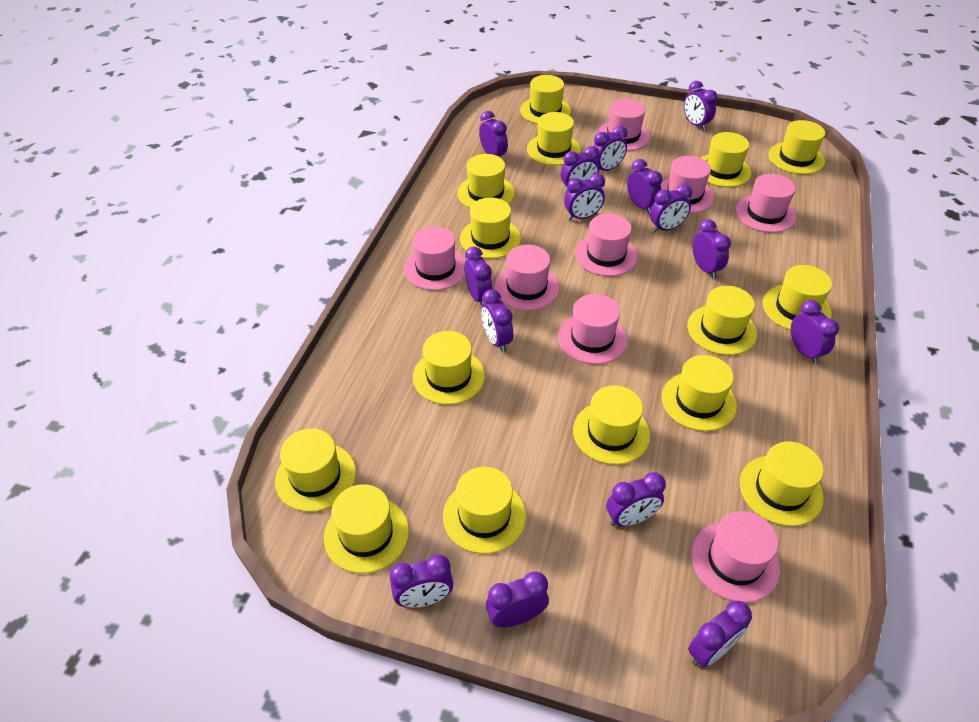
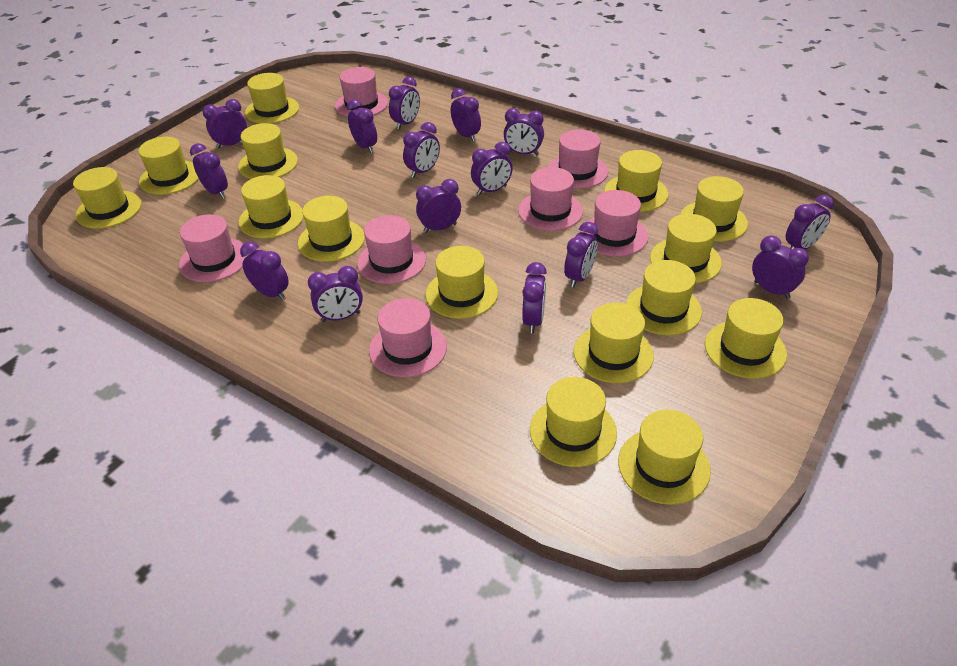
pink hat: 8 -> 7

